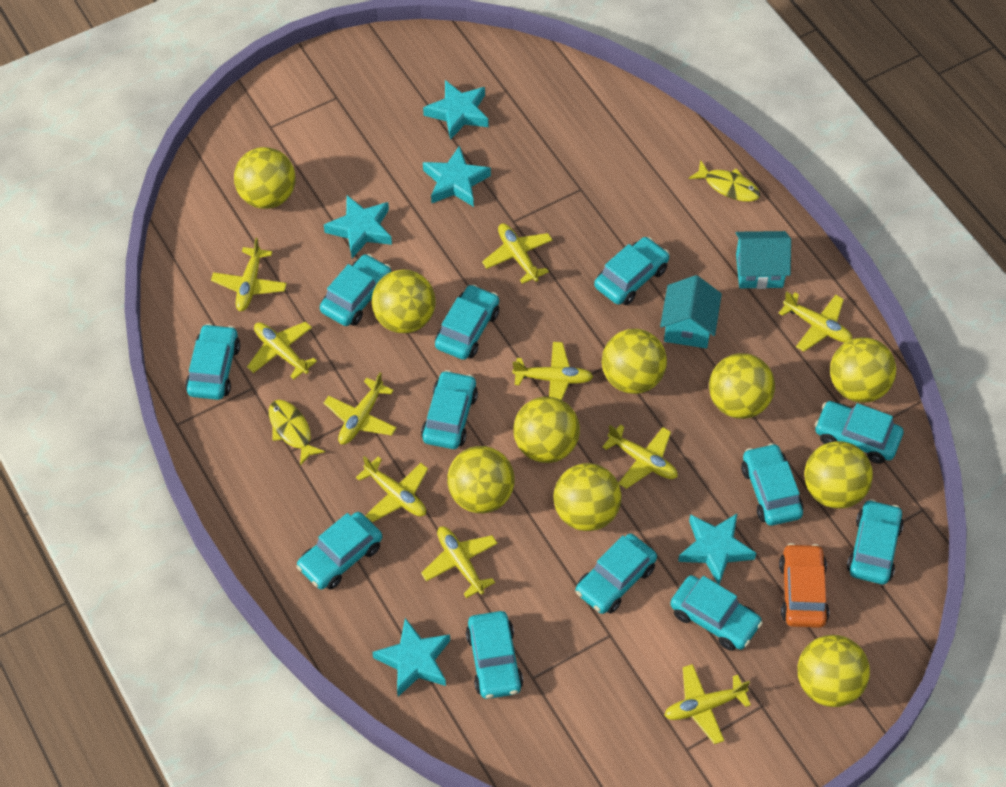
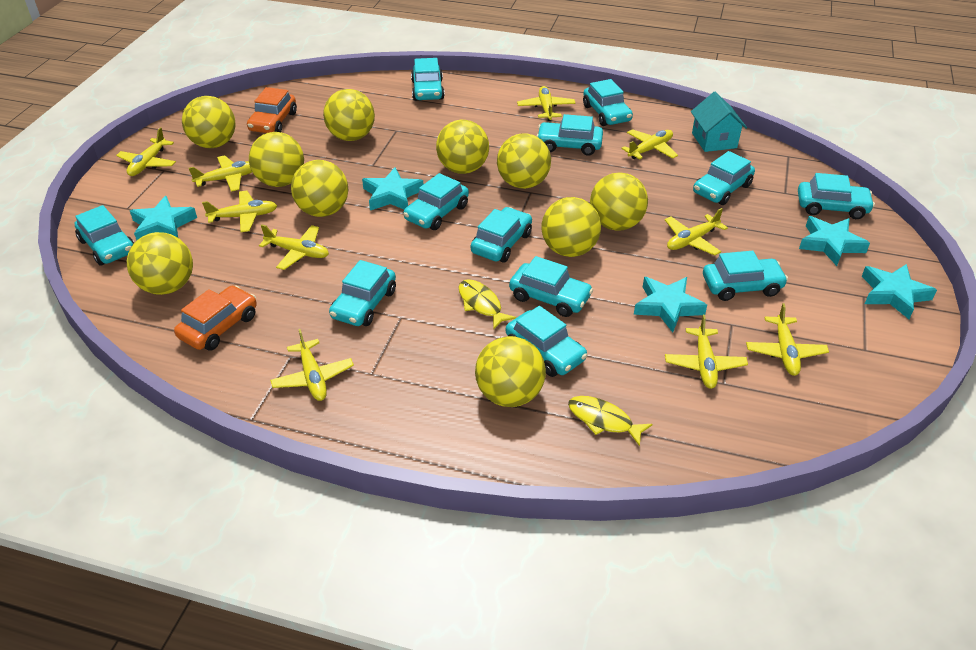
orange car: 1 -> 2
turquoise house: 2 -> 1

